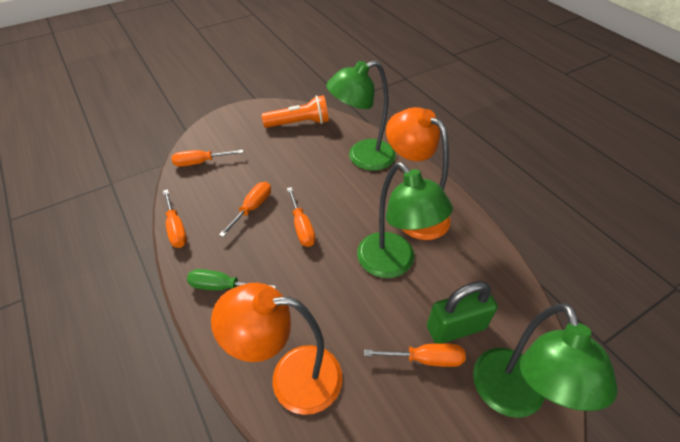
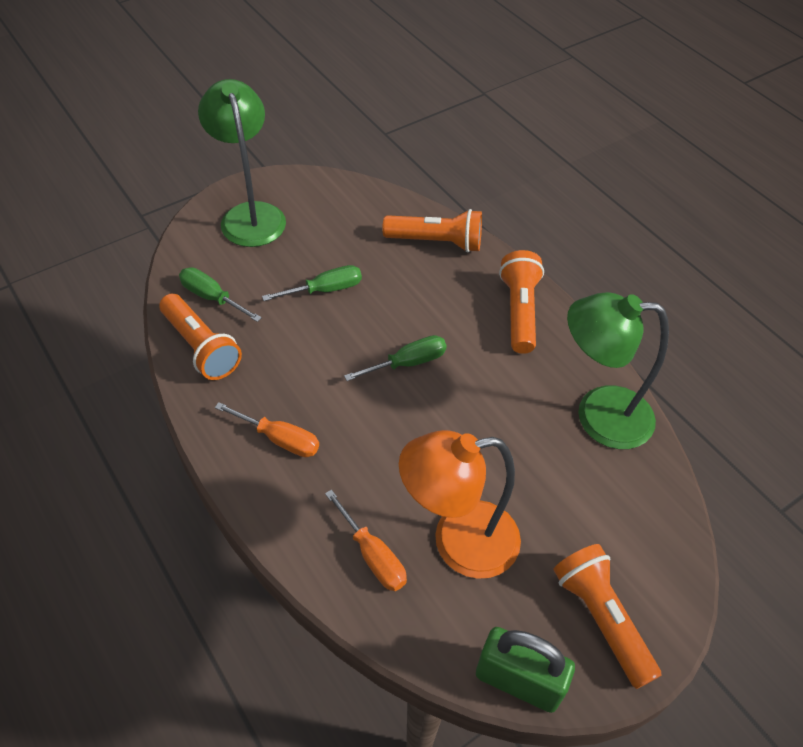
green lamp: 3 -> 2
green screwdriver: 1 -> 3
orange flashlight: 1 -> 4
orange lamp: 2 -> 1
orange screwdriver: 5 -> 2

